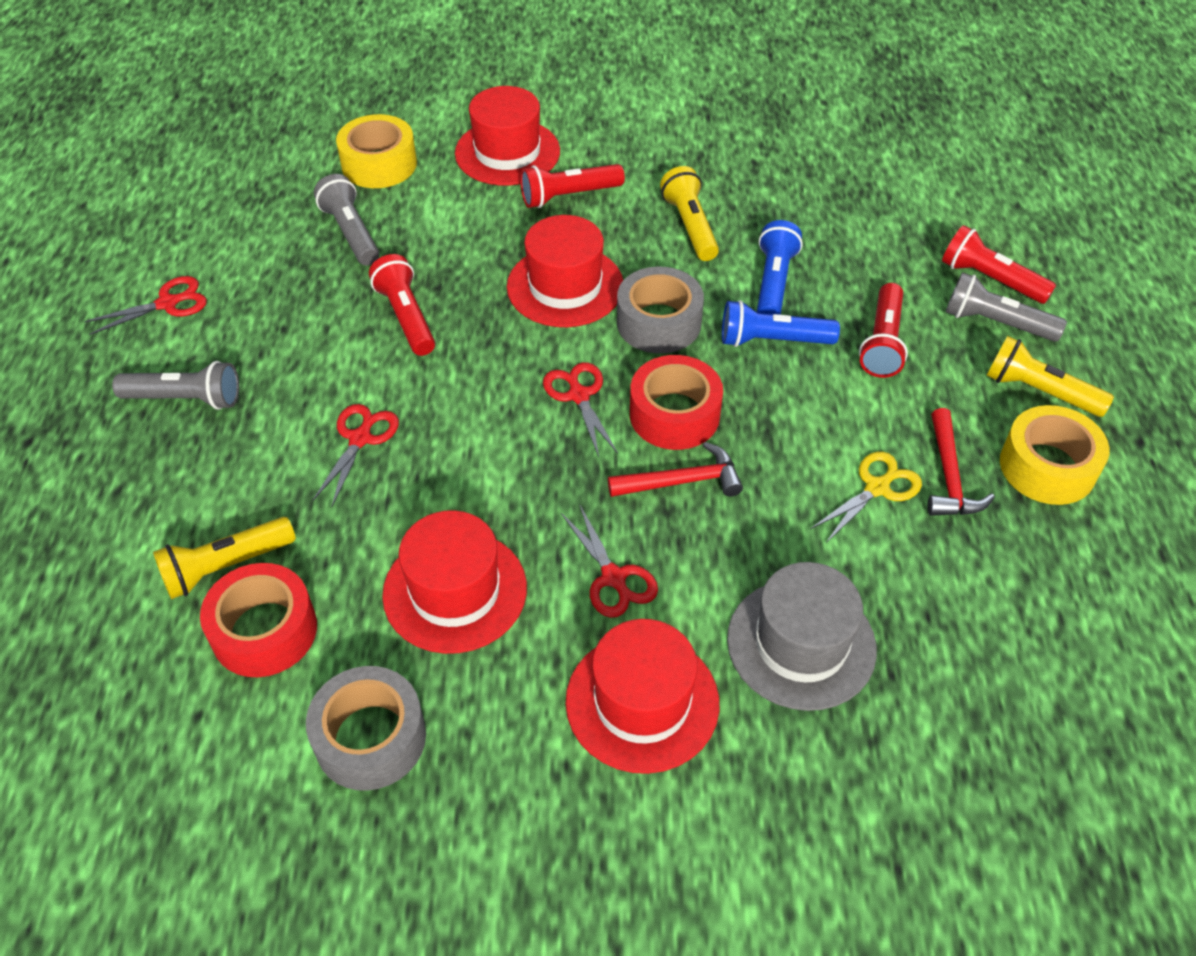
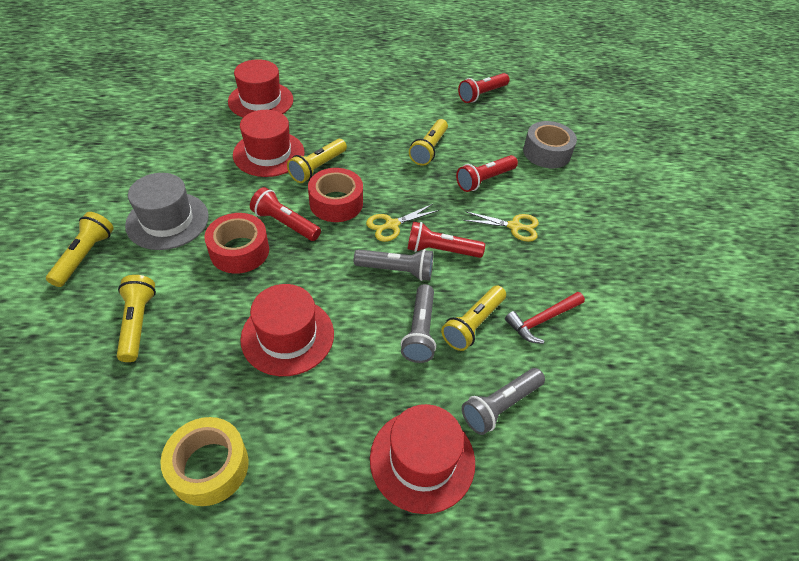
blue flashlight: 2 -> 0
grey tape: 2 -> 1
red hammer: 2 -> 1
red scissors: 4 -> 0
yellow flashlight: 3 -> 5
yellow scissors: 1 -> 2
yellow tape: 2 -> 1

